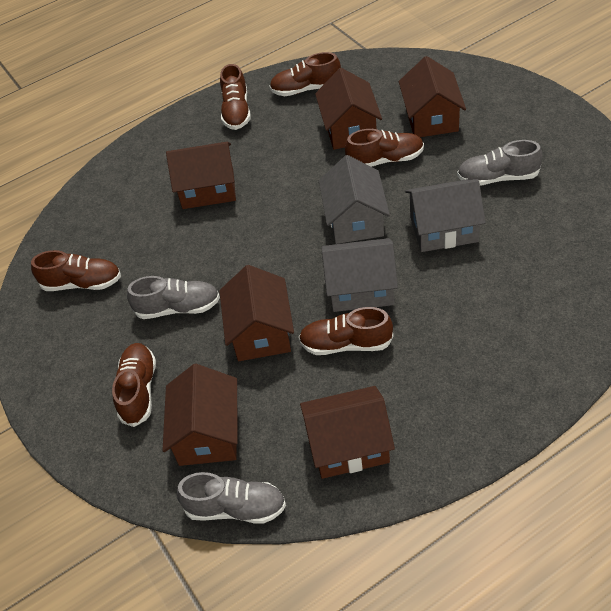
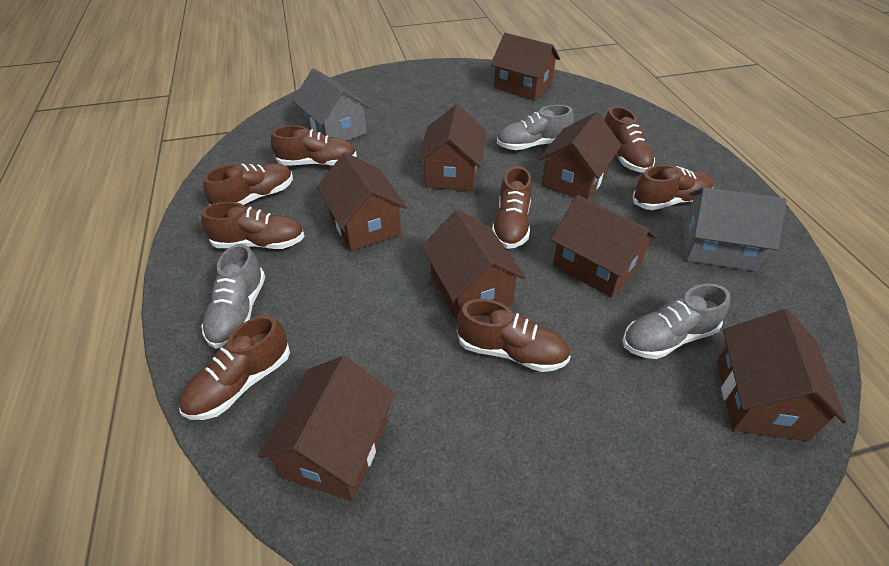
brown house: 6 -> 8
brown shoe: 6 -> 8
grey house: 3 -> 2

